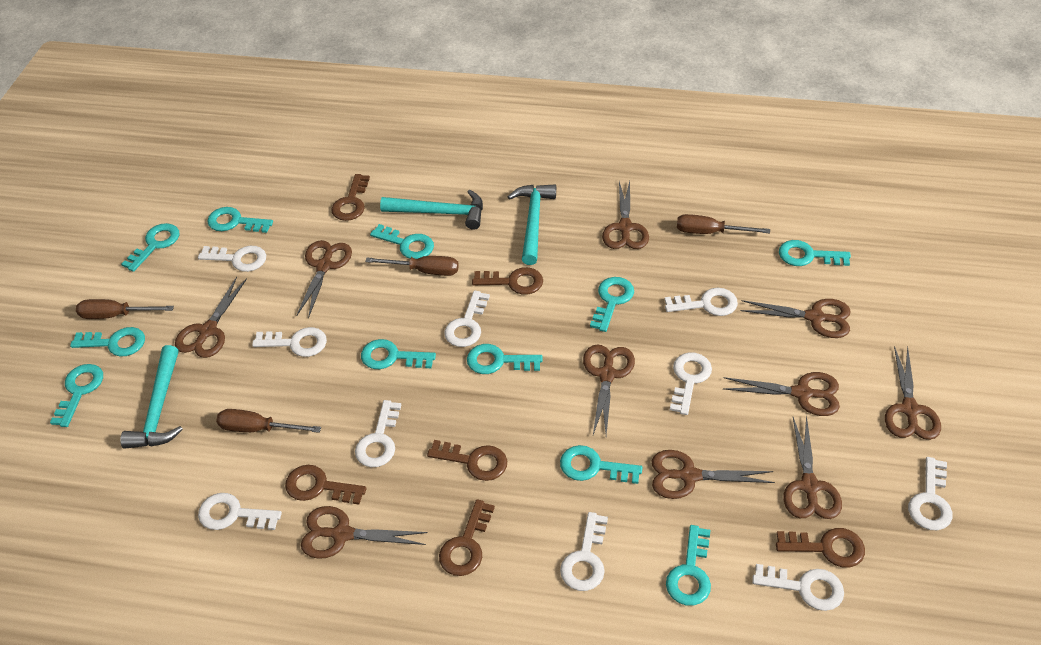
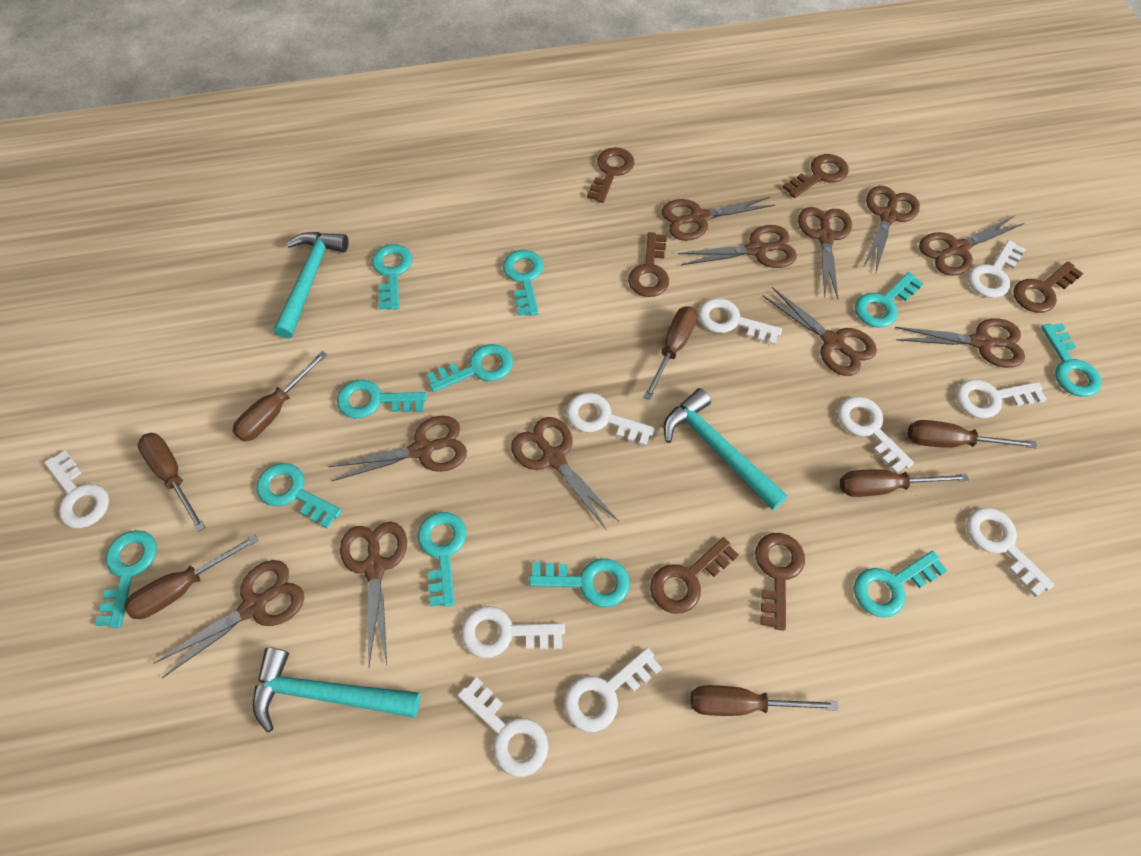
brown scissors: 10 -> 11
brown screwdriver: 4 -> 7

